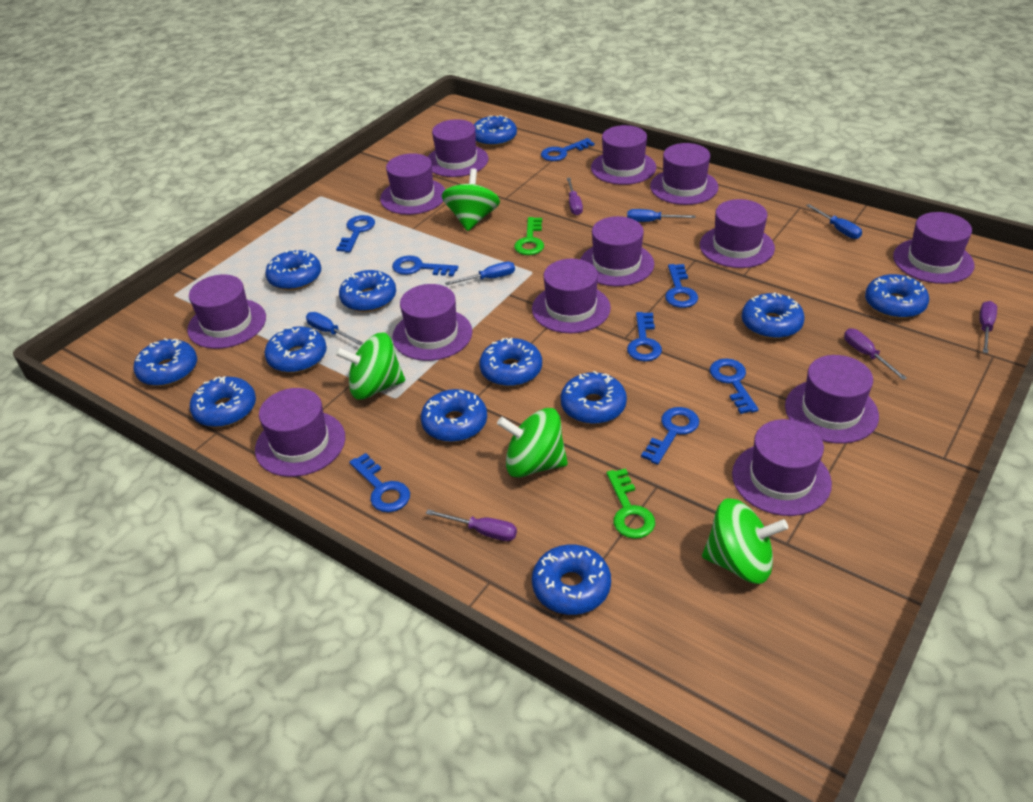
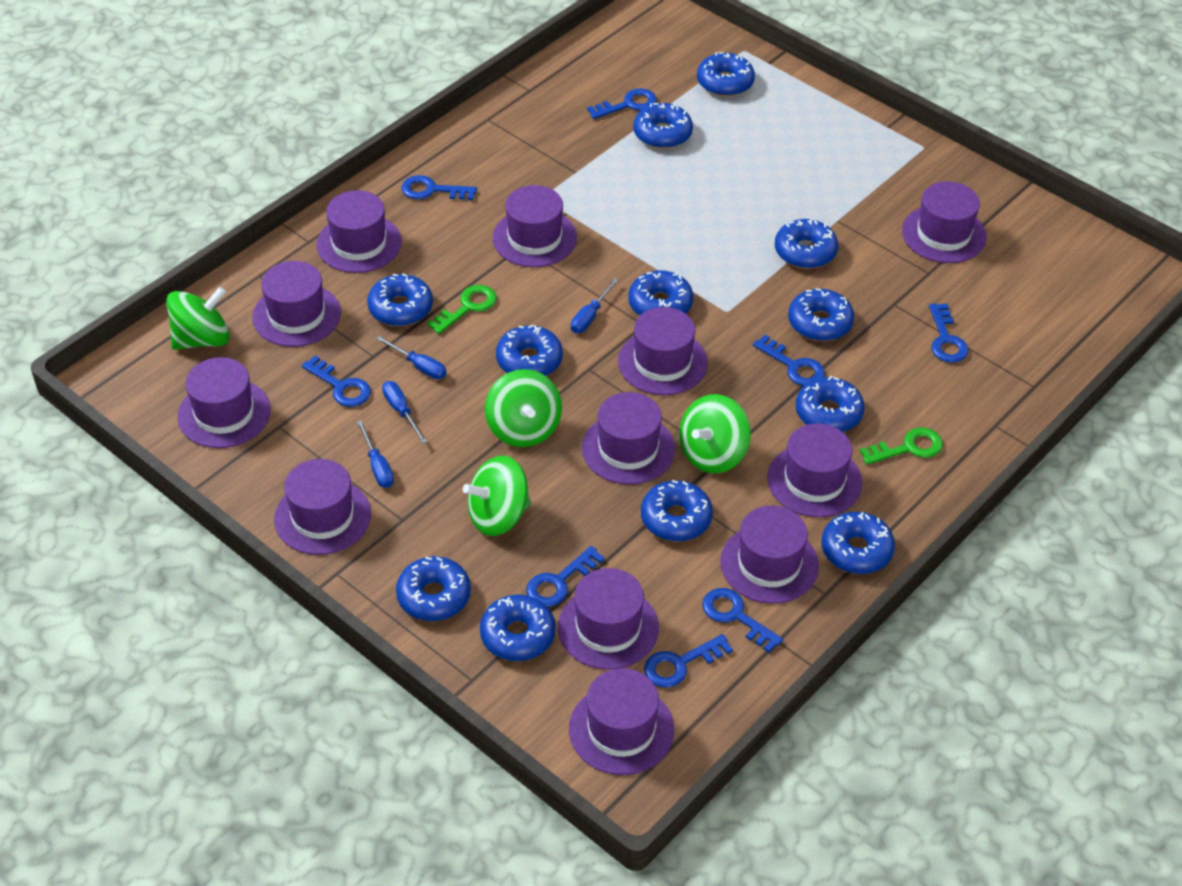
purple hat: 13 -> 12
purple screwdriver: 4 -> 0

